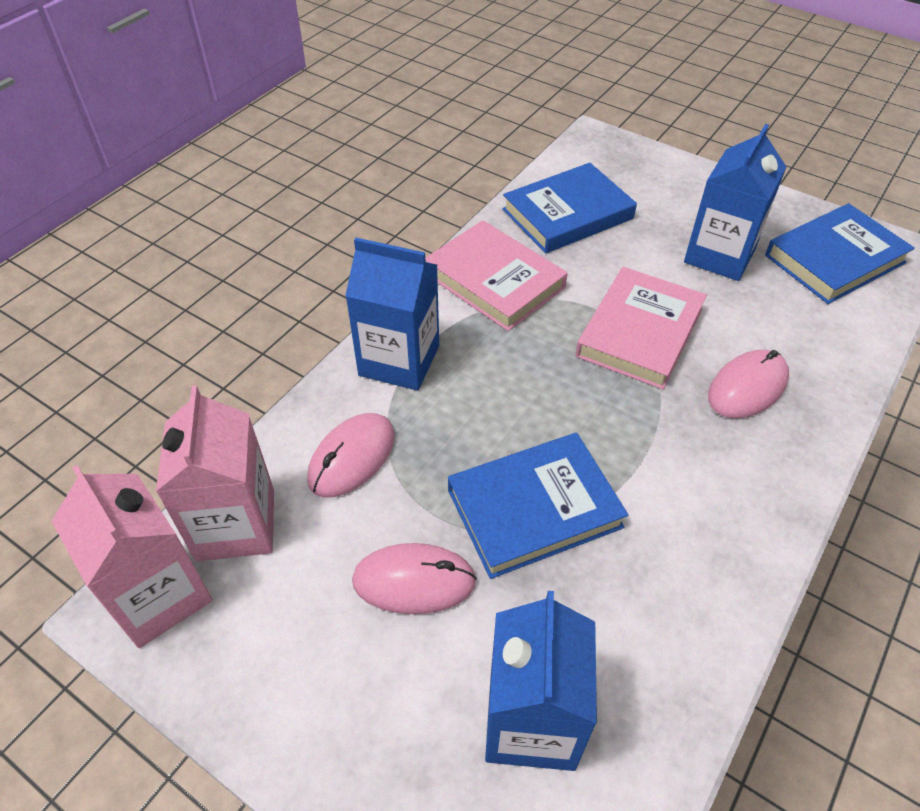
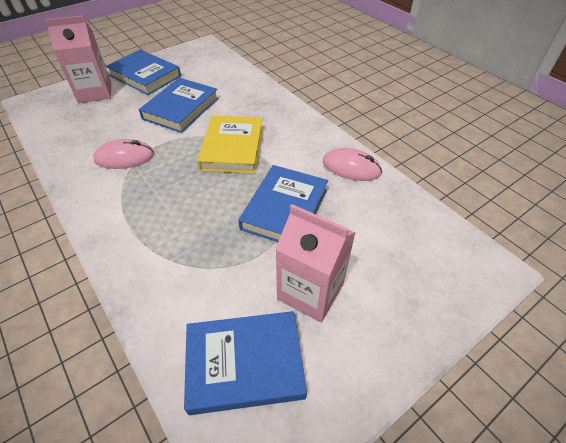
blue book: 3 -> 4
blue carton: 3 -> 0
pink book: 2 -> 0
pink mouse: 3 -> 2
yellow book: 0 -> 1

